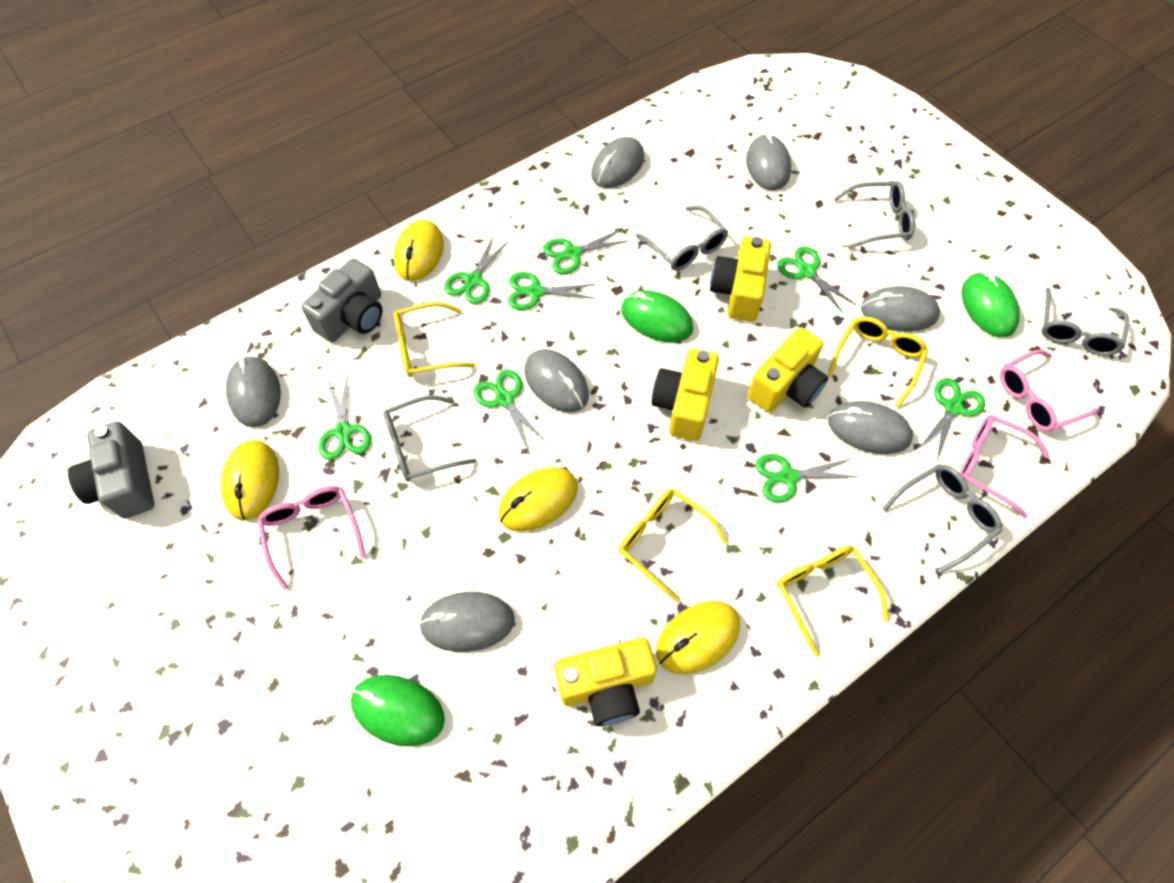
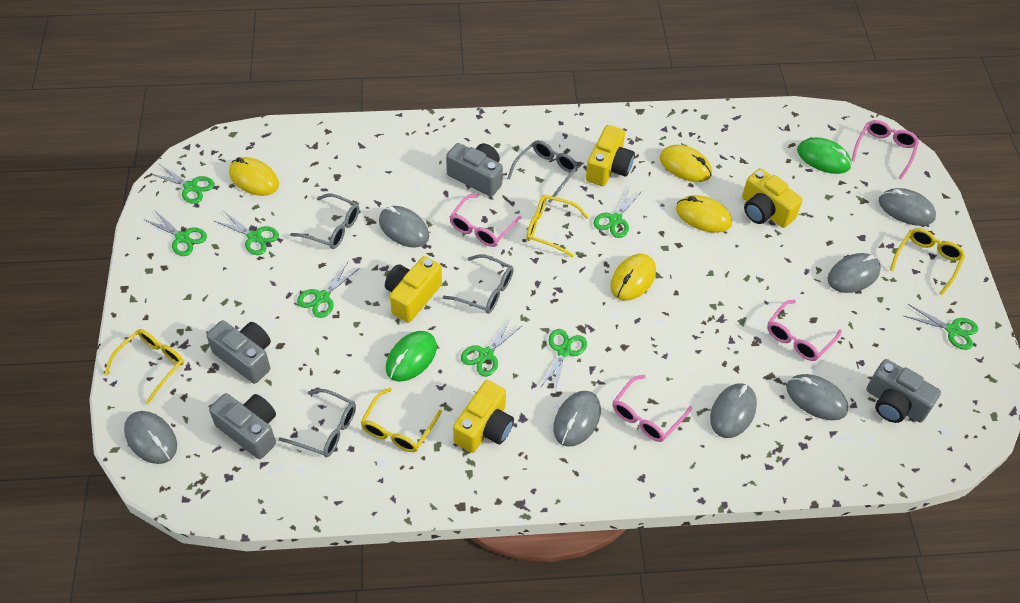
green mouse: 3 -> 2
grey camera: 2 -> 4
grey glasses: 5 -> 4
pink glasses: 3 -> 4

